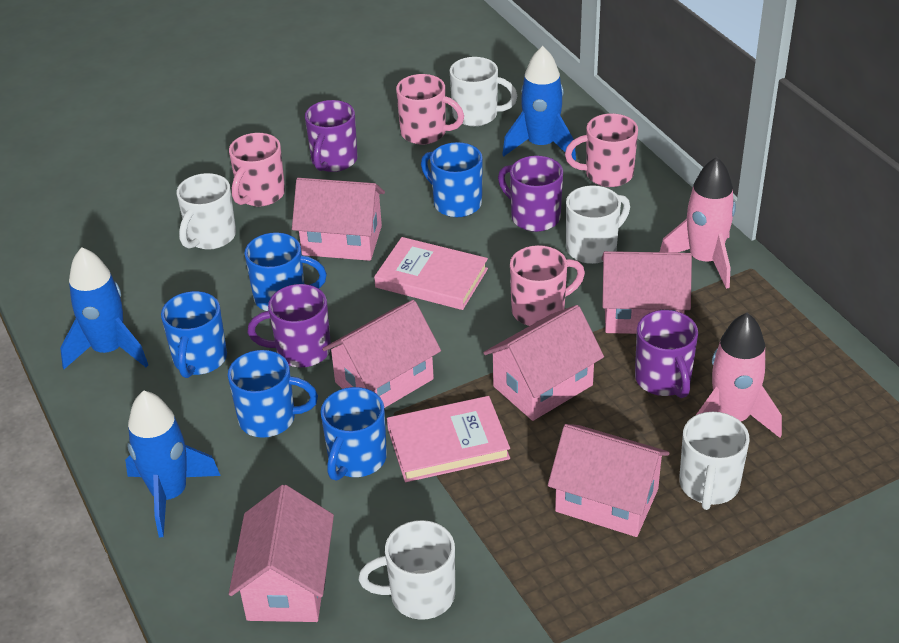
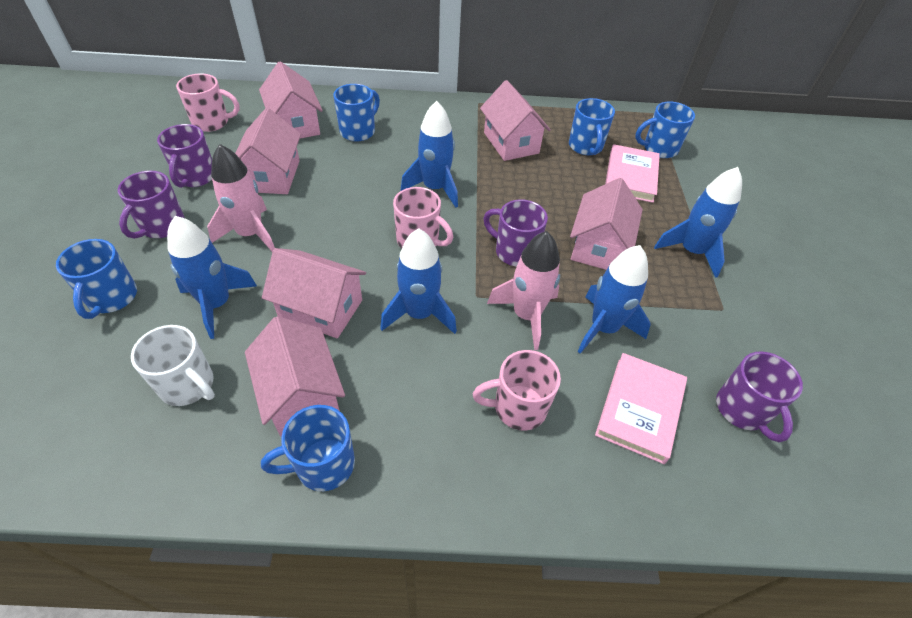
blue rocket: 3 -> 5
pink mug: 4 -> 3
white mug: 5 -> 1

